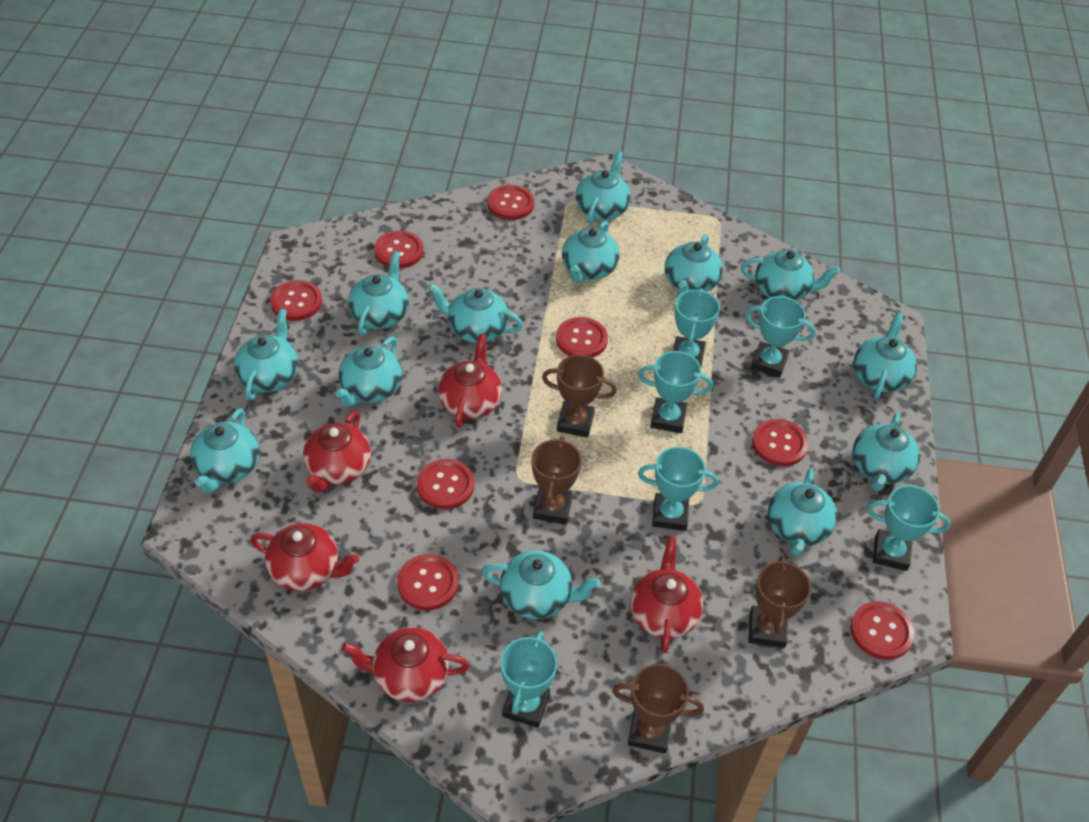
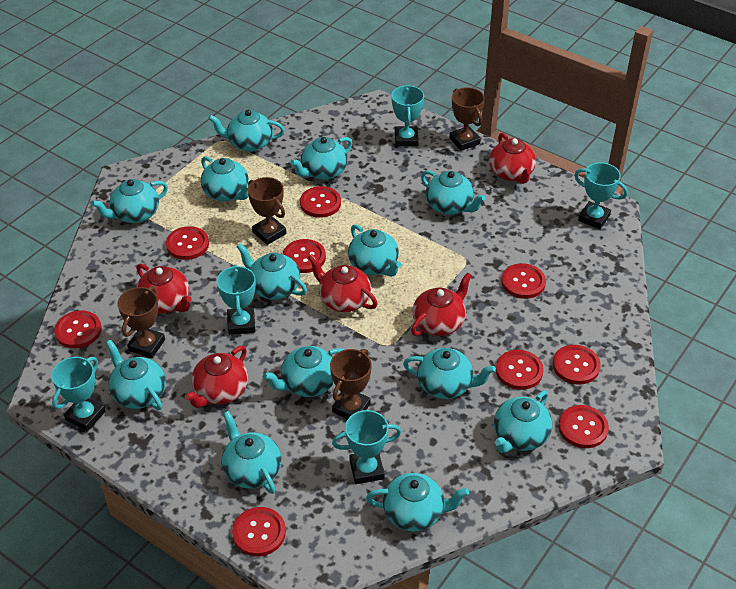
red button: 8 -> 9
turquoise trophy: 6 -> 5

